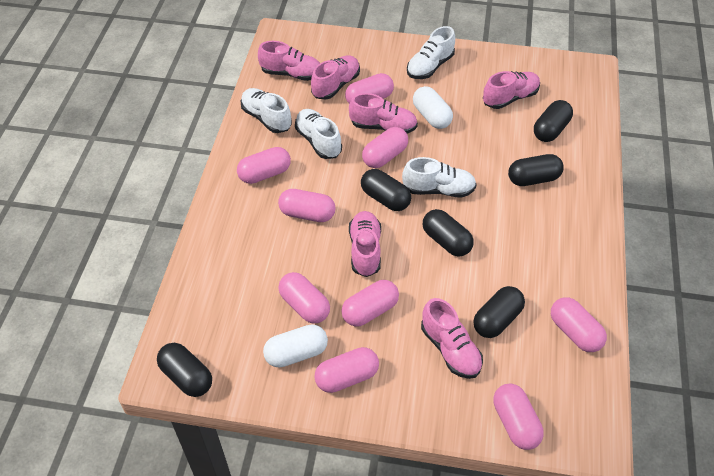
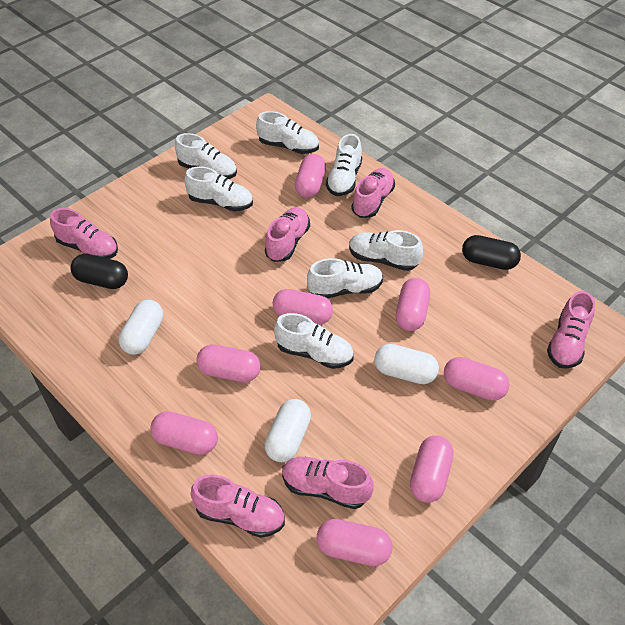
black capsule: 6 -> 2
pink capsule: 9 -> 8
white capsule: 2 -> 3
white shoe: 4 -> 7

